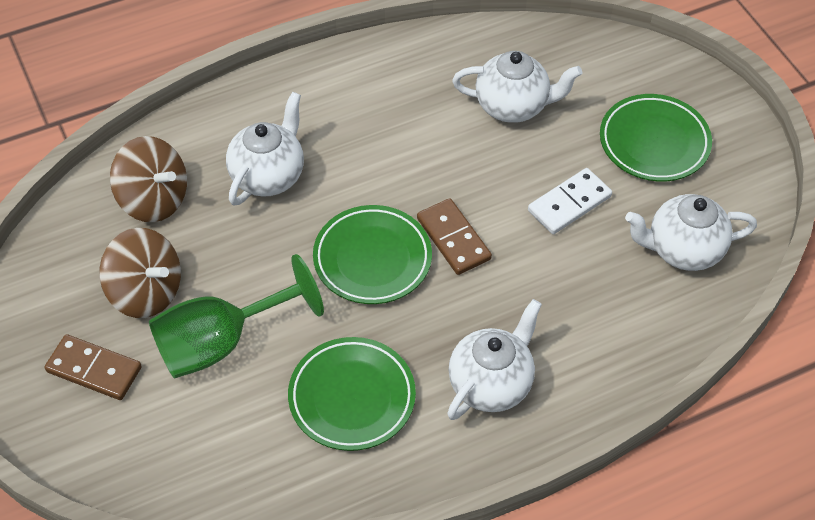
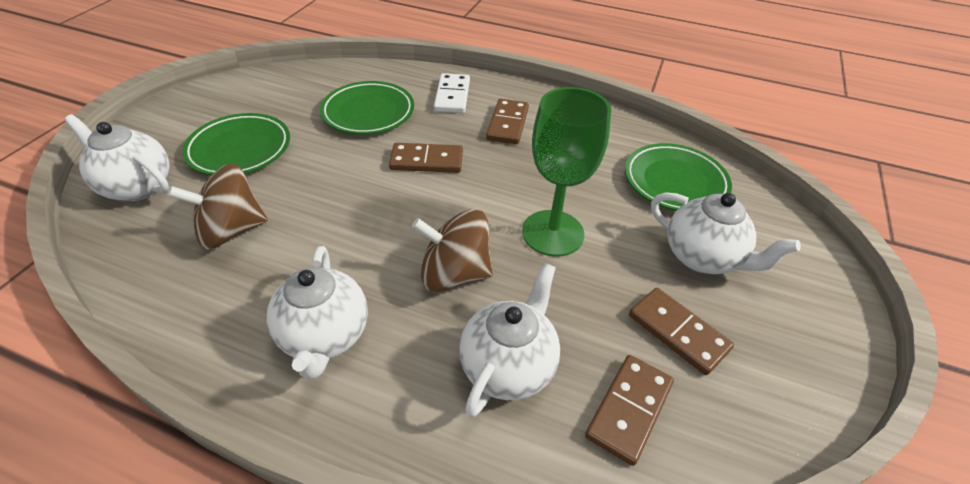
brown domino: 2 -> 4

